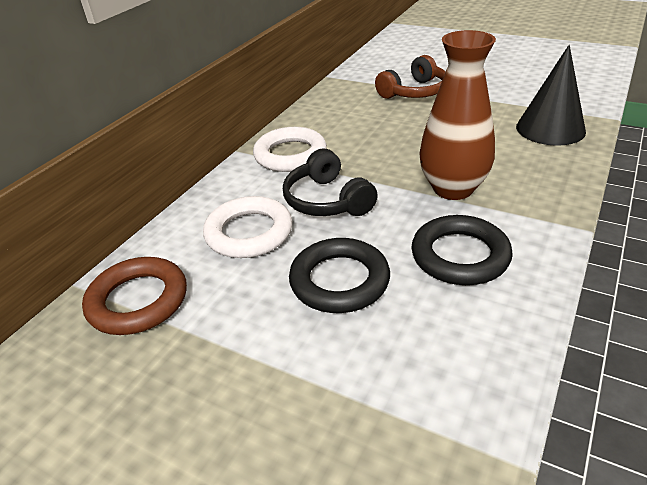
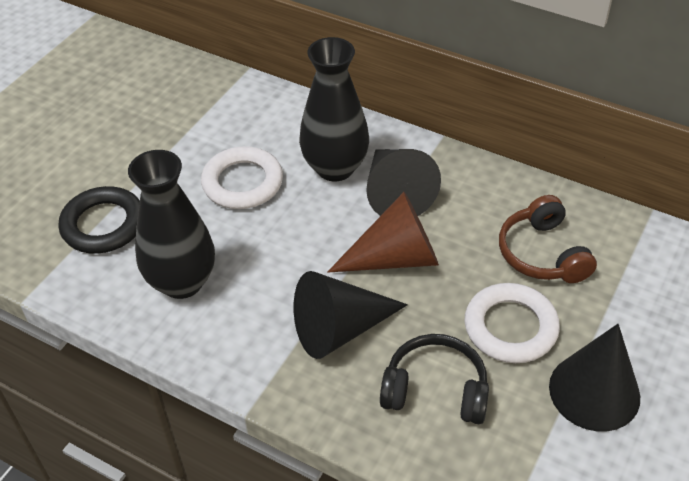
black cone: 1 -> 3
black ring: 2 -> 1
black vase: 0 -> 2
brown cone: 0 -> 1
brown ring: 1 -> 0
brown vase: 1 -> 0

